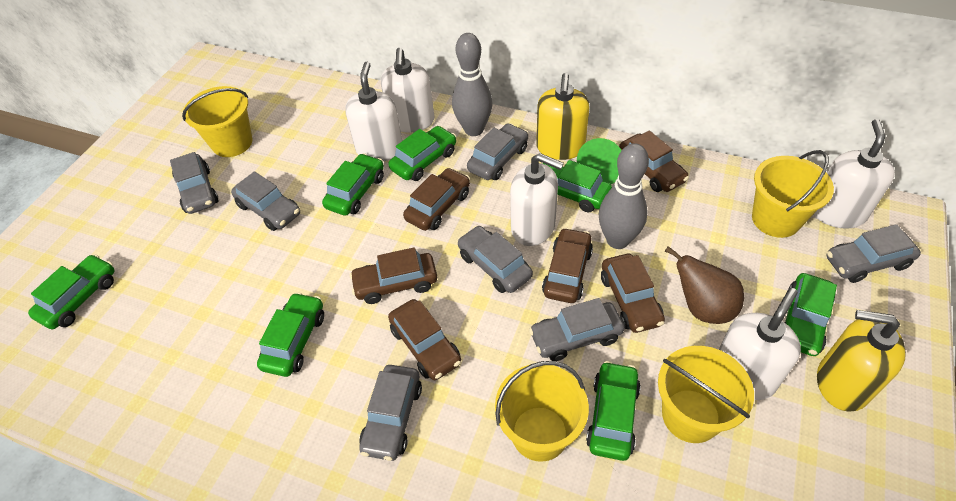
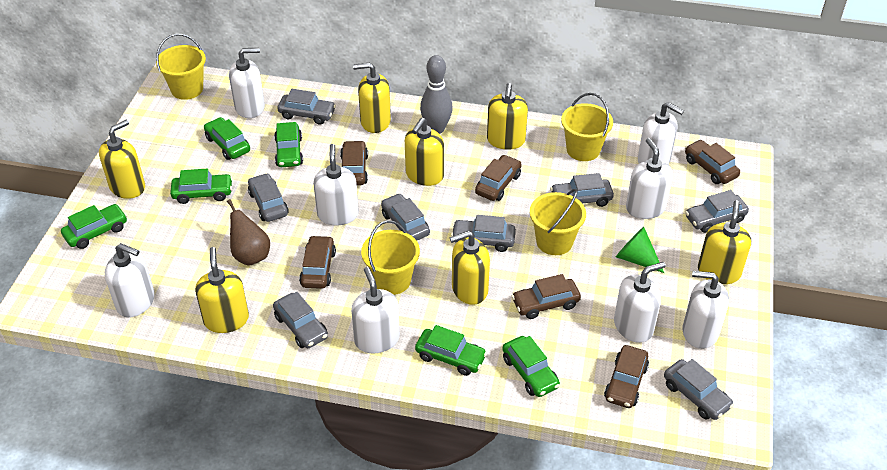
green car: 7 -> 6
grey bowling pin: 2 -> 1
grey car: 7 -> 8
white soap dispenser: 5 -> 8
yellow soap dispenser: 2 -> 7

